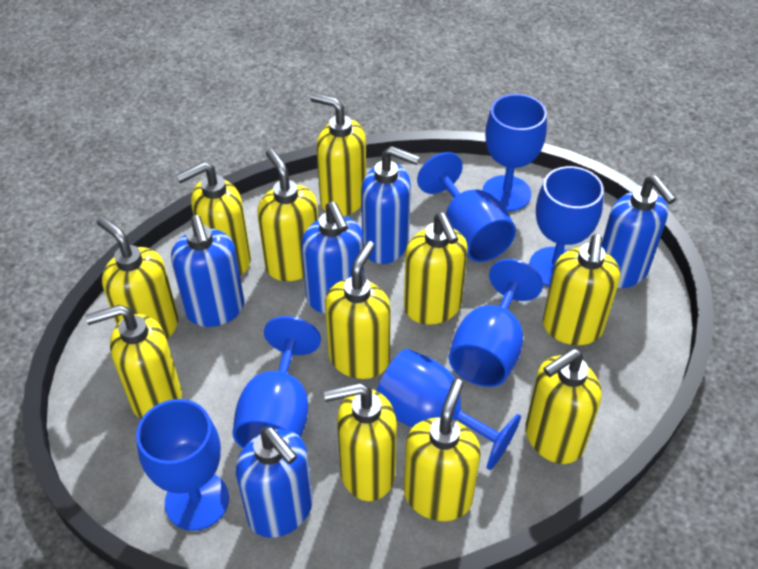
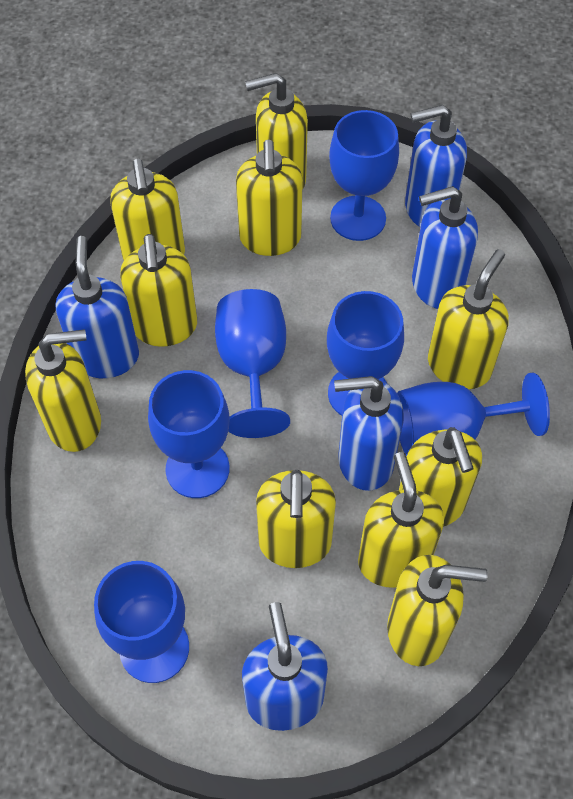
blue goblet: 7 -> 6
yellow soap dispenser: 11 -> 10

